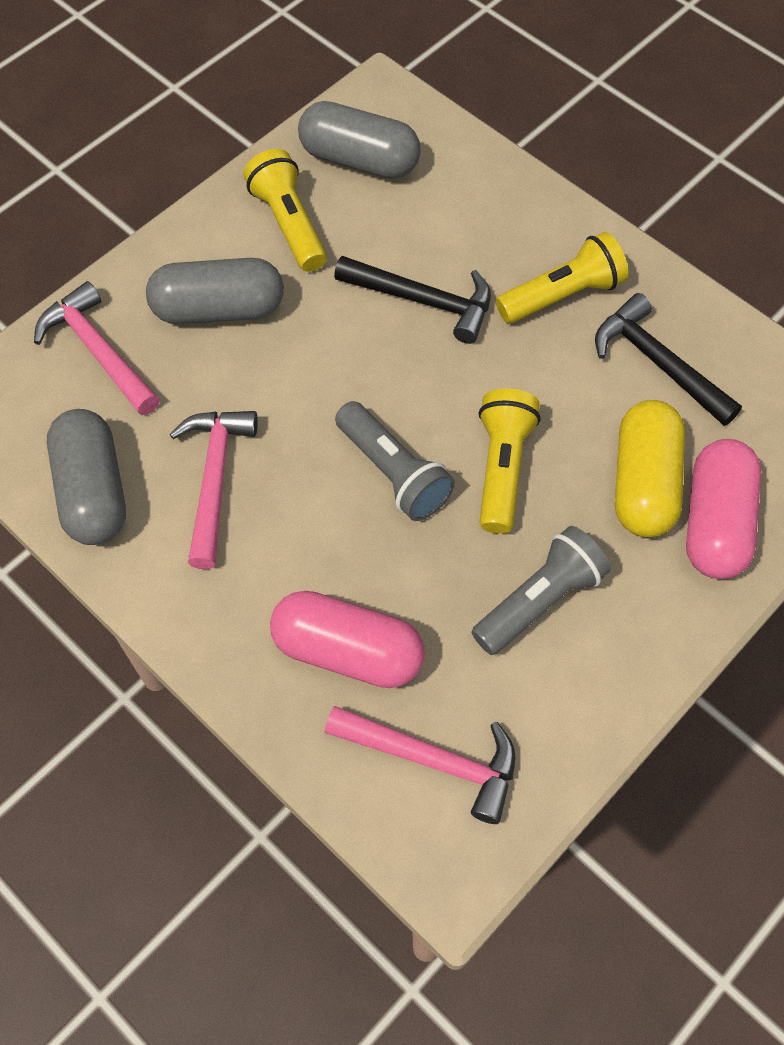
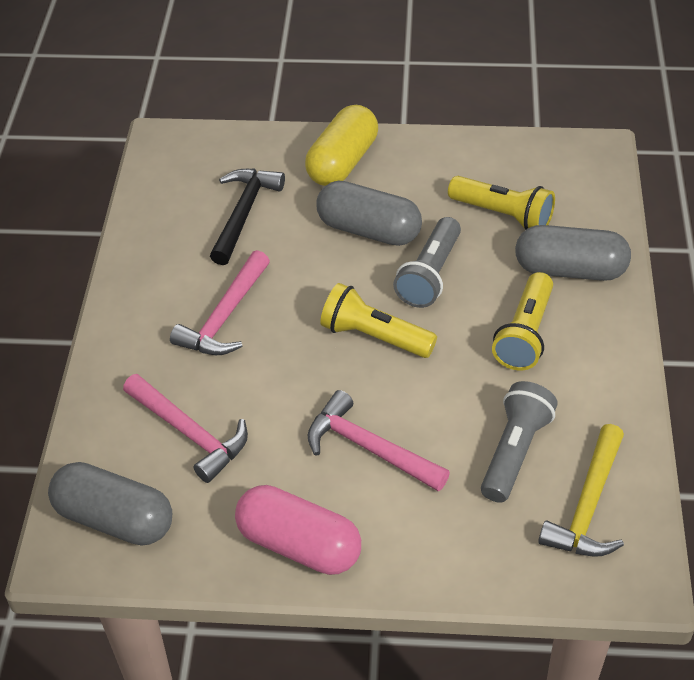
black hammer: 2 -> 1
pink capsule: 2 -> 1
yellow hammer: 0 -> 1

